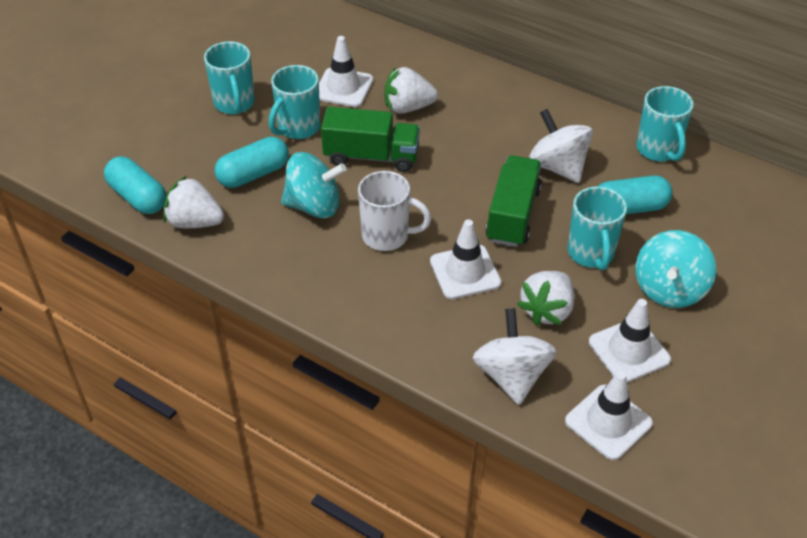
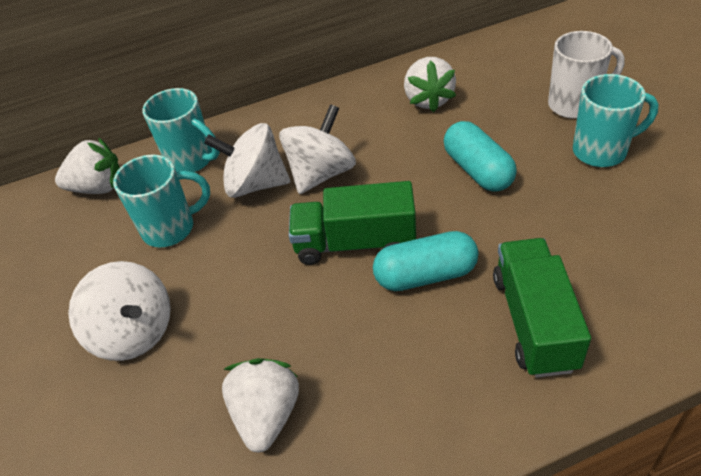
turquoise capsule: 3 -> 2
turquoise mug: 4 -> 3
turquoise spinning top: 2 -> 0
white spinning top: 2 -> 3
white traffic cone: 4 -> 0

